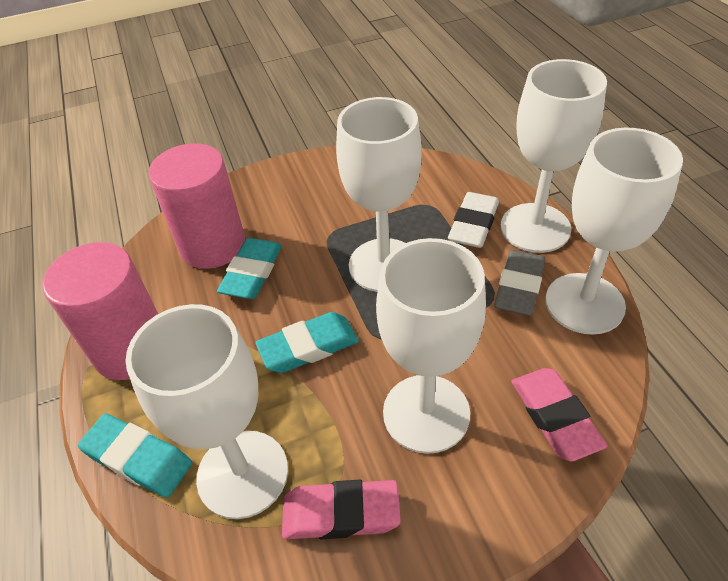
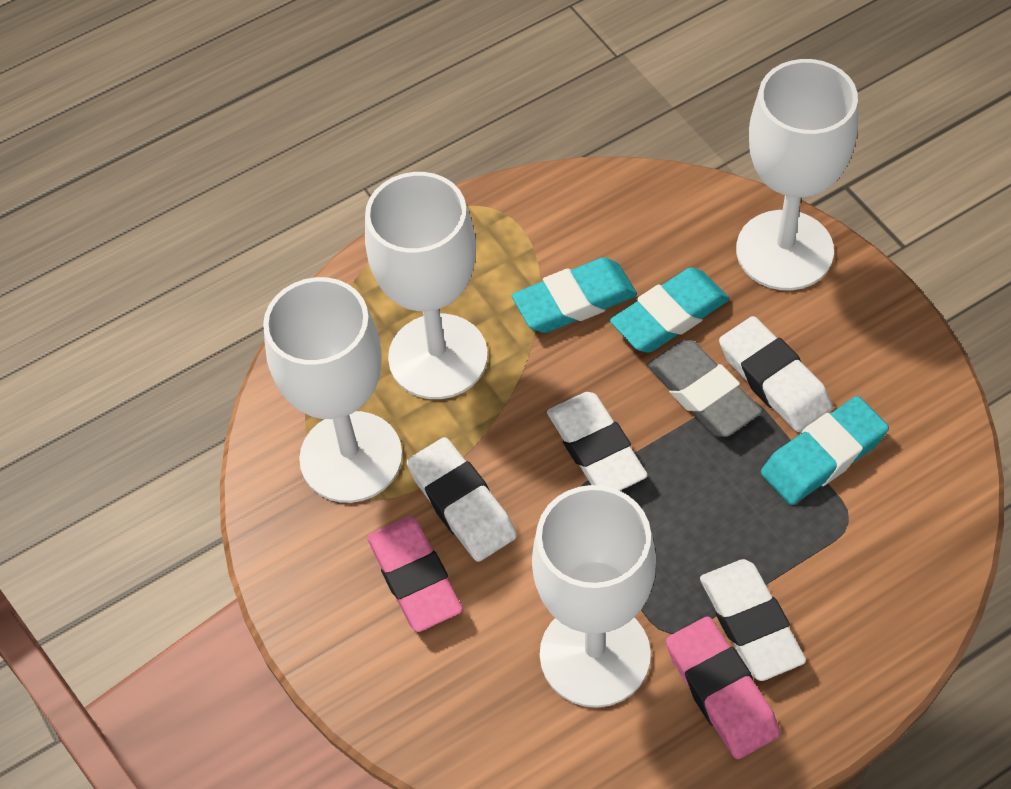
pink cylinder: 2 -> 0
white eraser: 1 -> 4
white goblet: 5 -> 4

